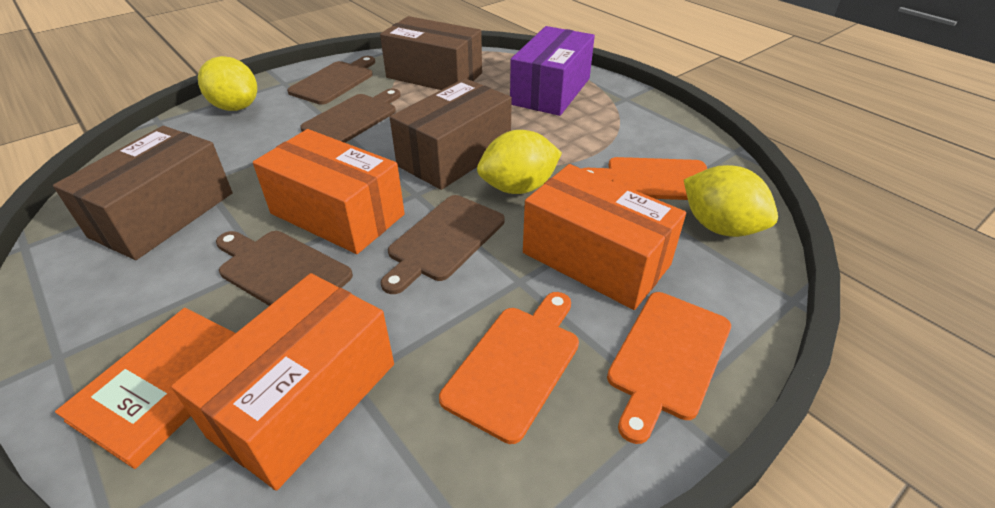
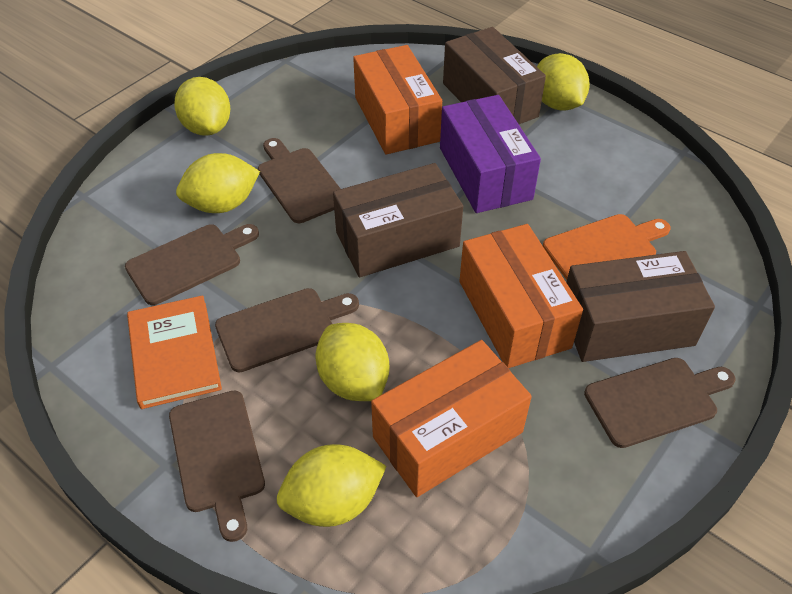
brown cutting board: 4 -> 5
orange cutting board: 3 -> 1
yellow lemon: 3 -> 5

